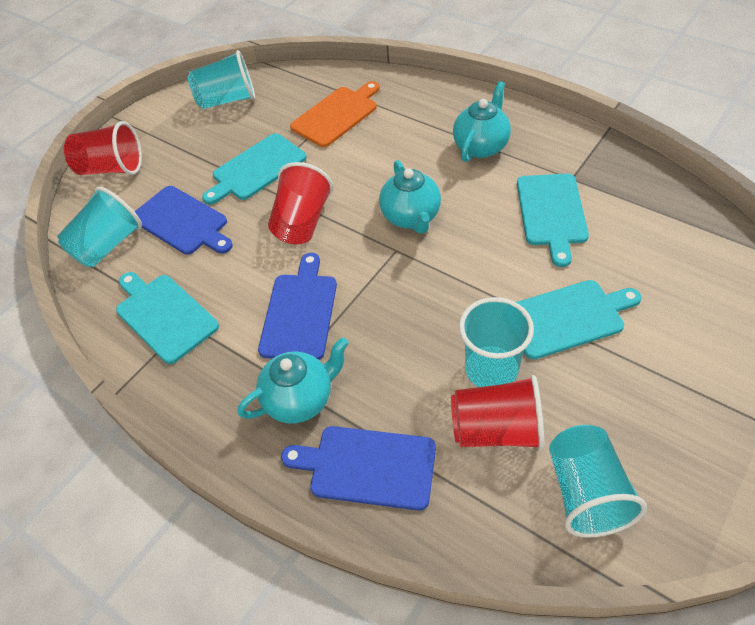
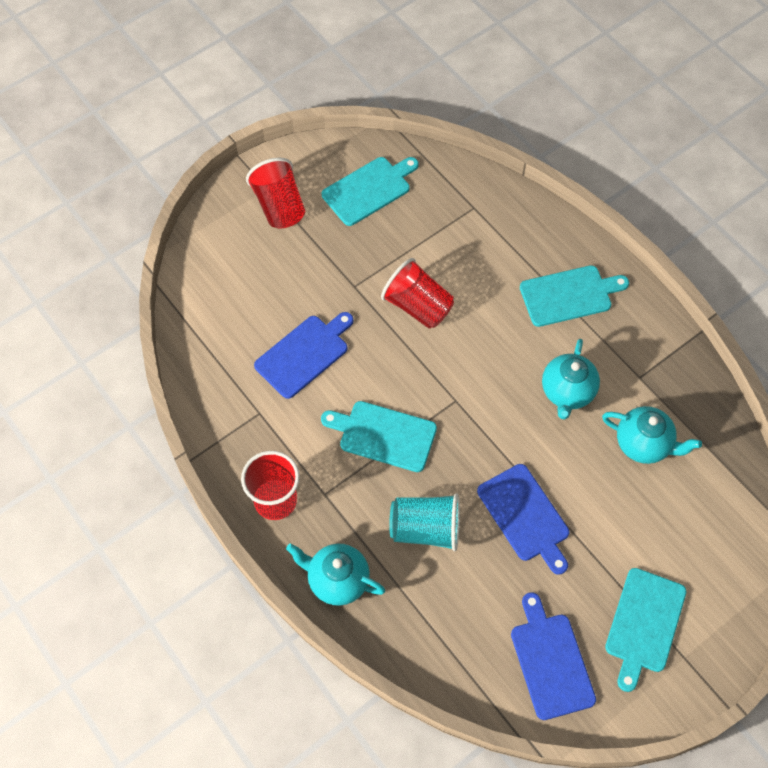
orange cutting board: 1 -> 0
turquoise cup: 4 -> 1

